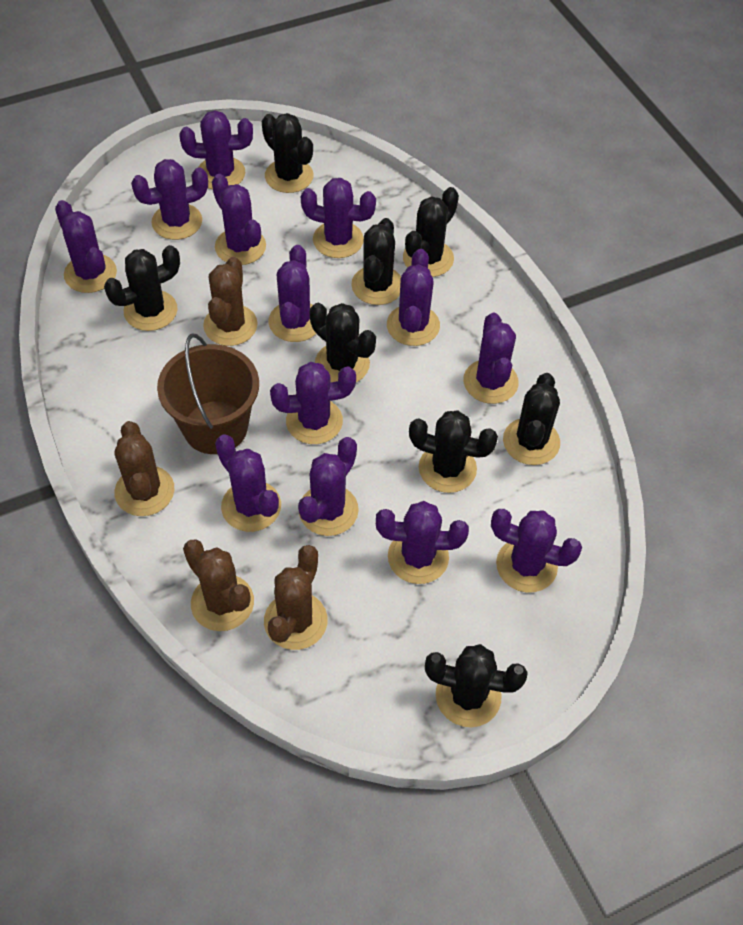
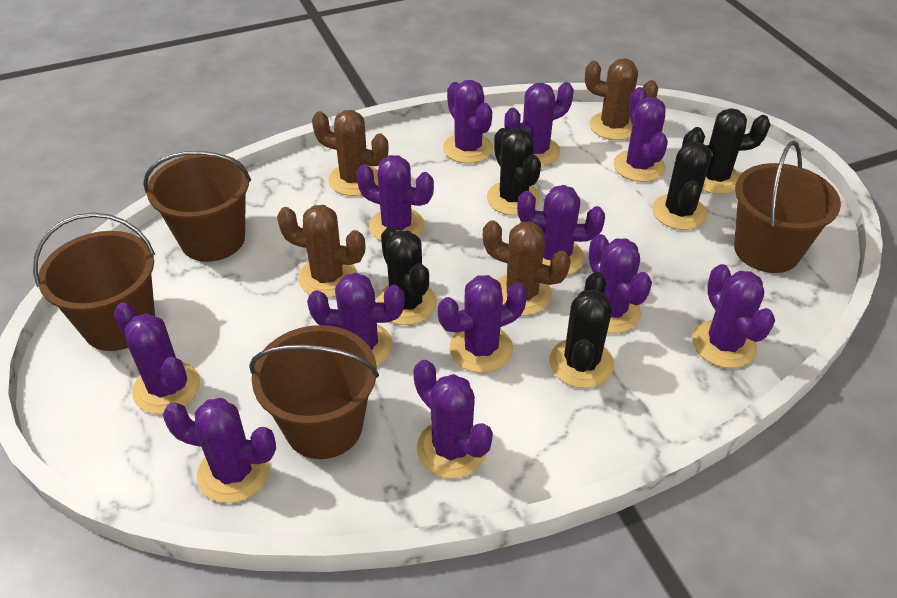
black cactus: 8 -> 5
brown bucket: 1 -> 4
purple cactus: 13 -> 12

